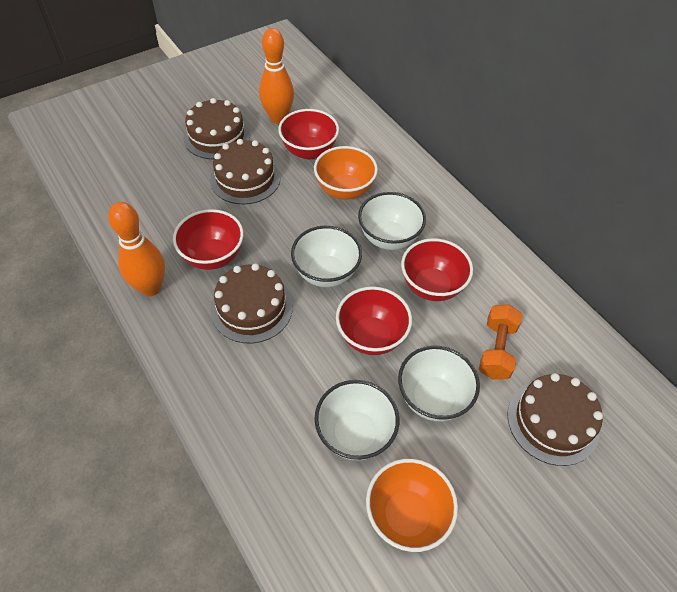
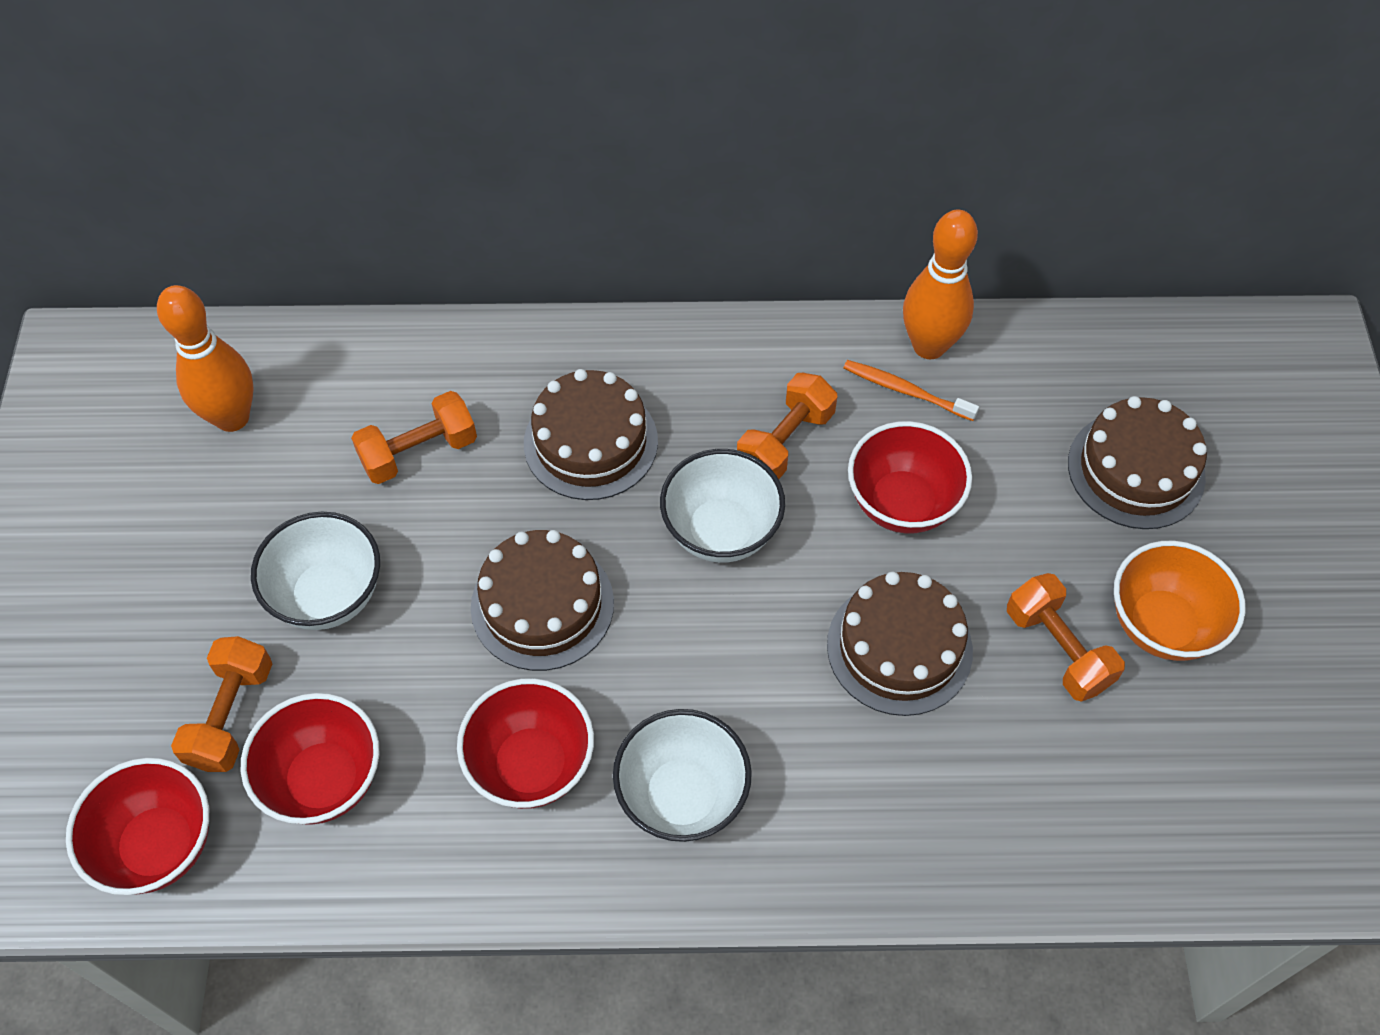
orange bowl: 2 -> 1
orange dumbbell: 1 -> 4
orange toothbrush: 0 -> 1
white bowl: 4 -> 3

